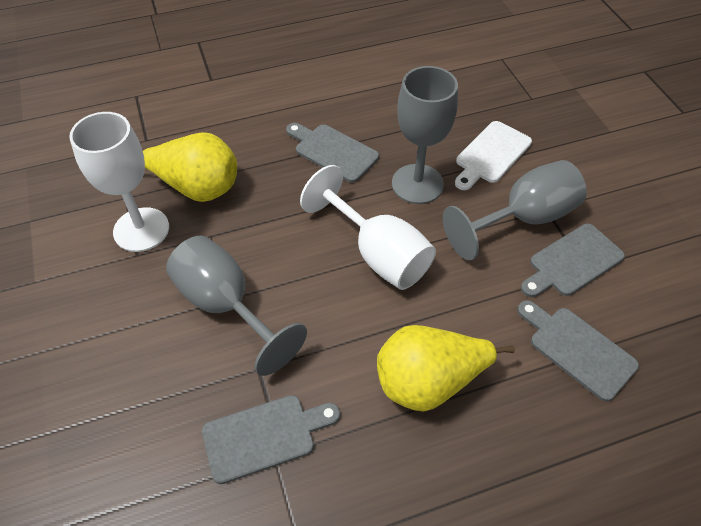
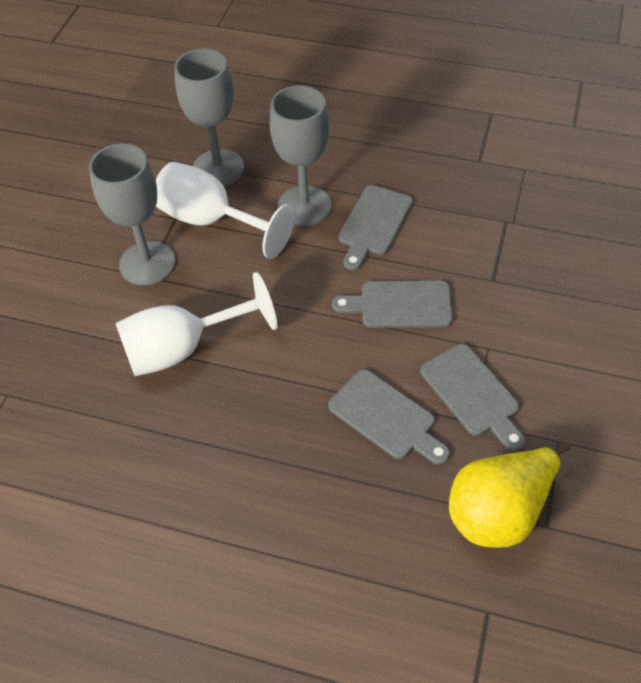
white cutting board: 1 -> 0
yellow pear: 2 -> 1

